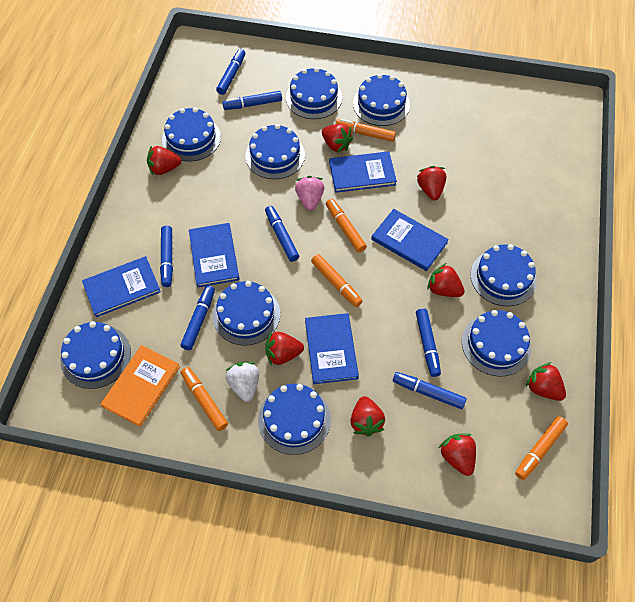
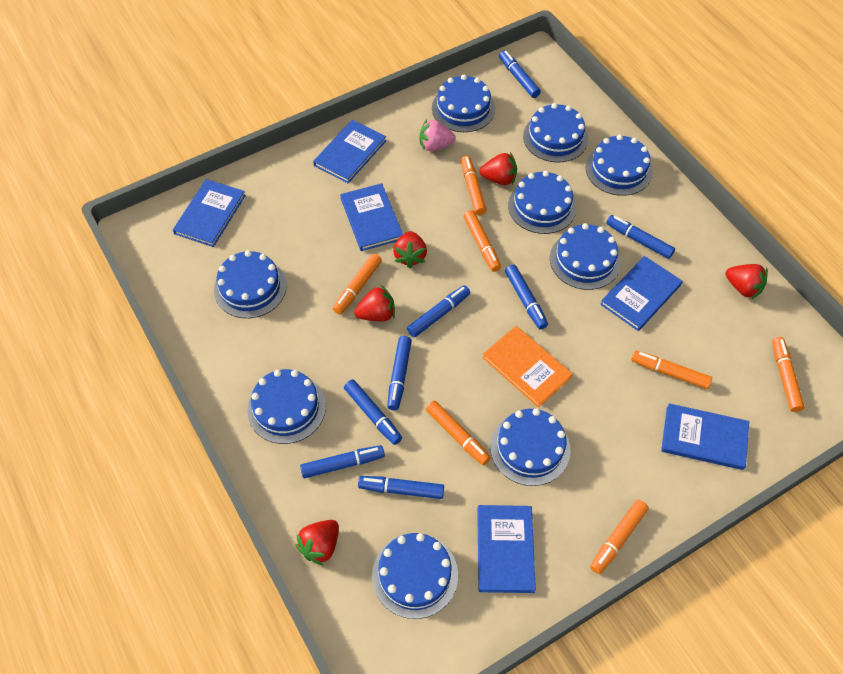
blue book: 5 -> 6
blue marker: 7 -> 8
orange marker: 5 -> 7
red strawberry: 8 -> 5
white strawberry: 1 -> 0

